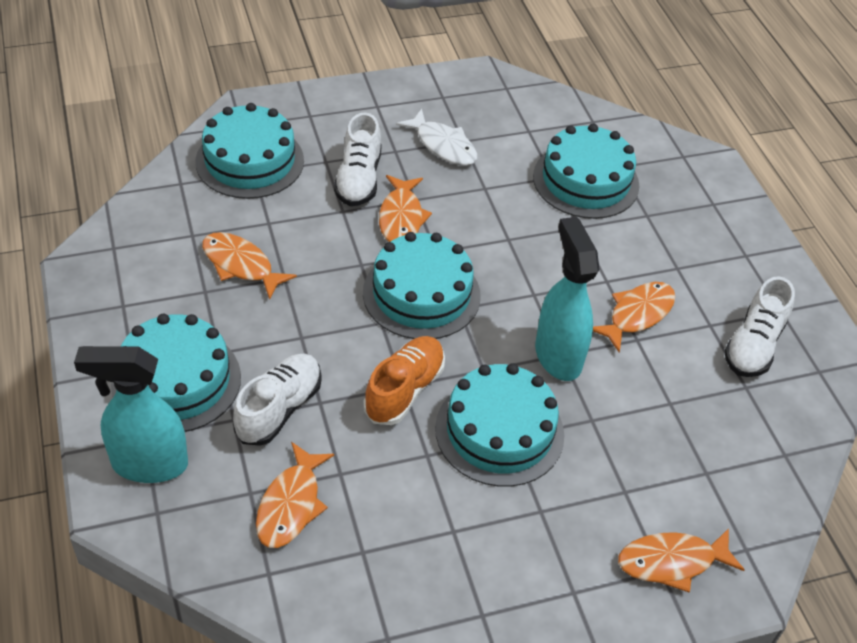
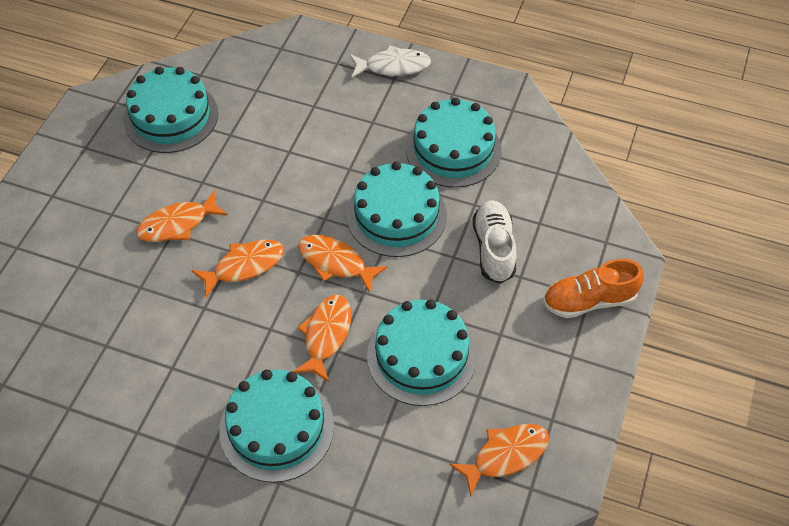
turquoise spray bottle: 2 -> 0
white shoe: 3 -> 1

